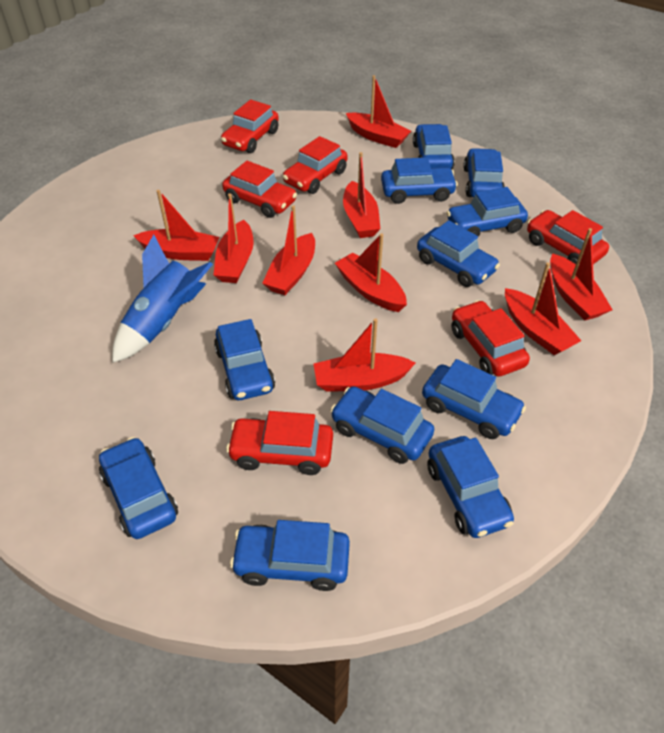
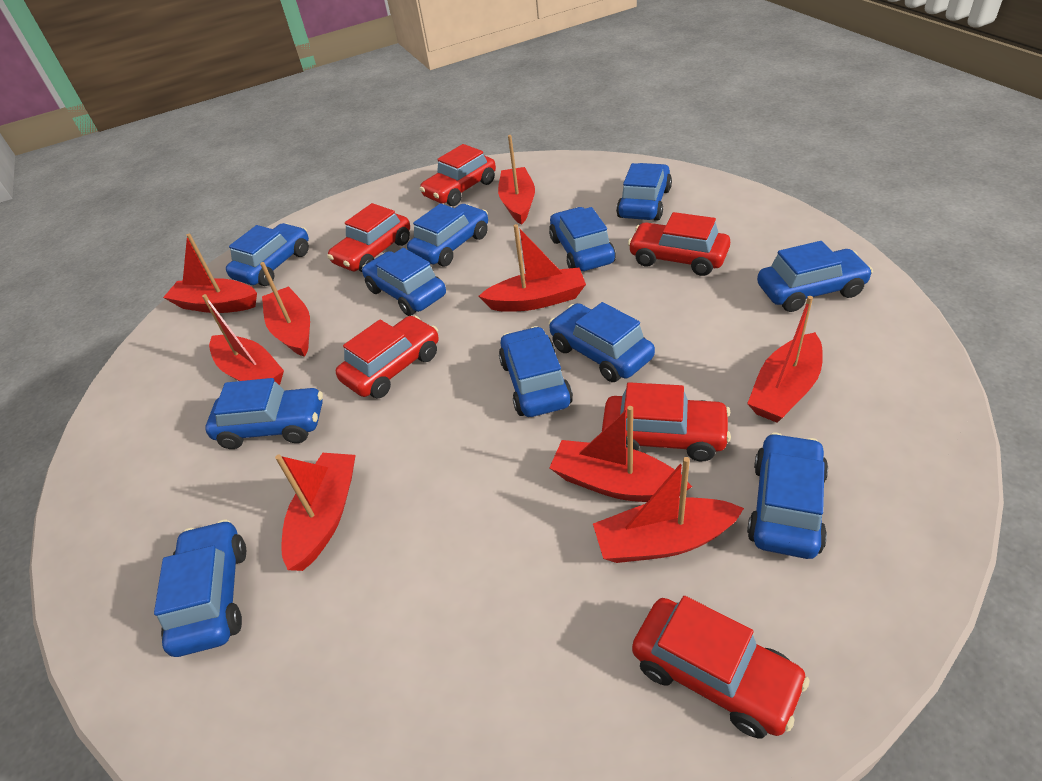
blue rocket: 1 -> 0

